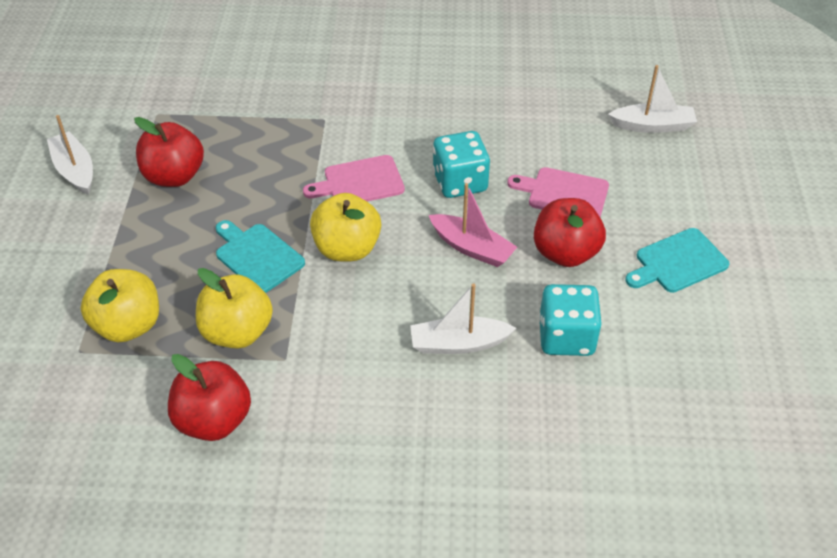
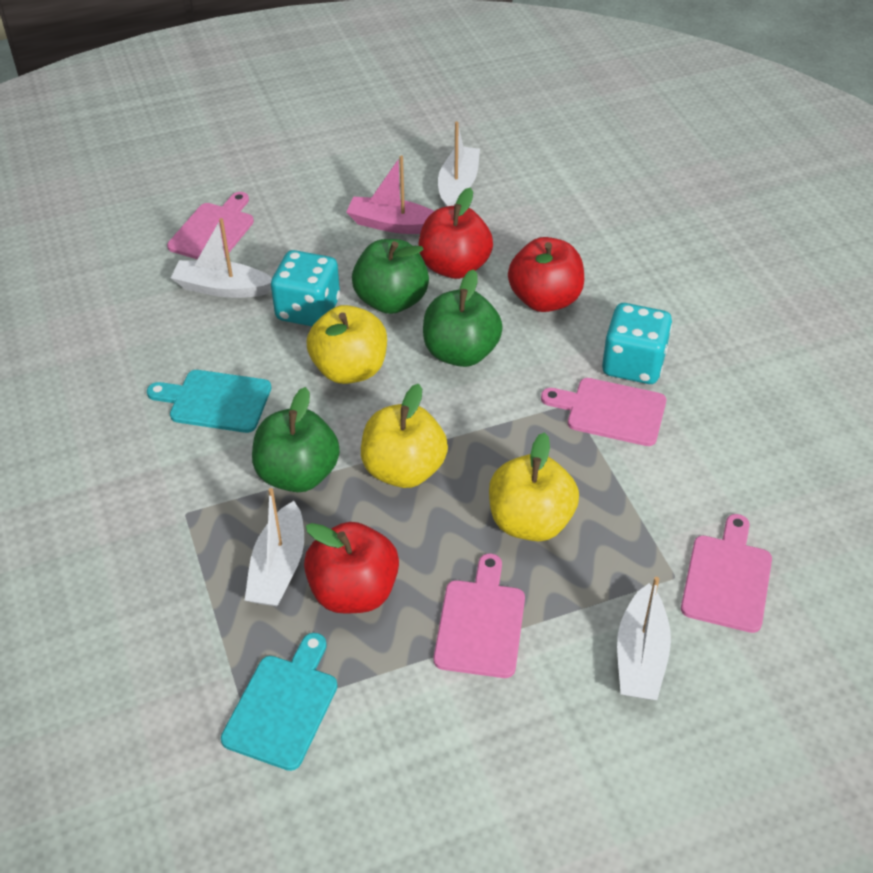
green apple: 0 -> 3
pink cutting board: 2 -> 4
white boat: 3 -> 4

